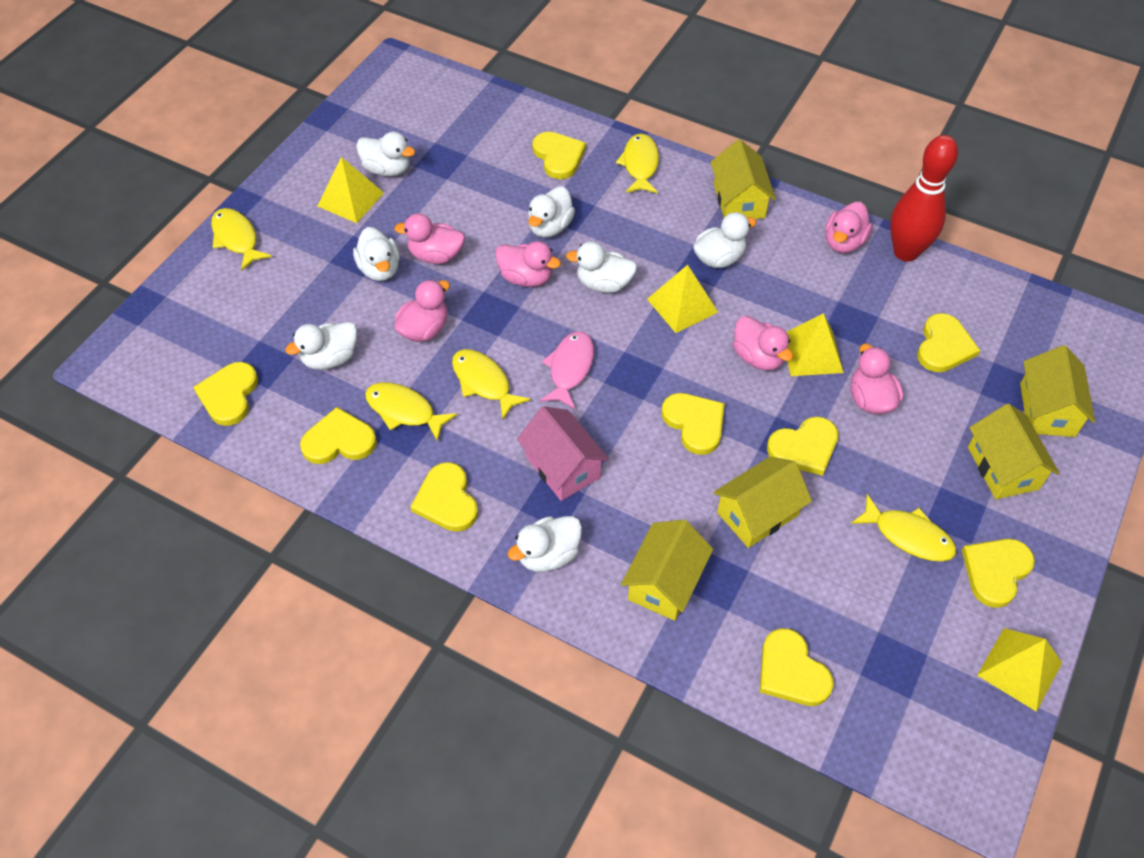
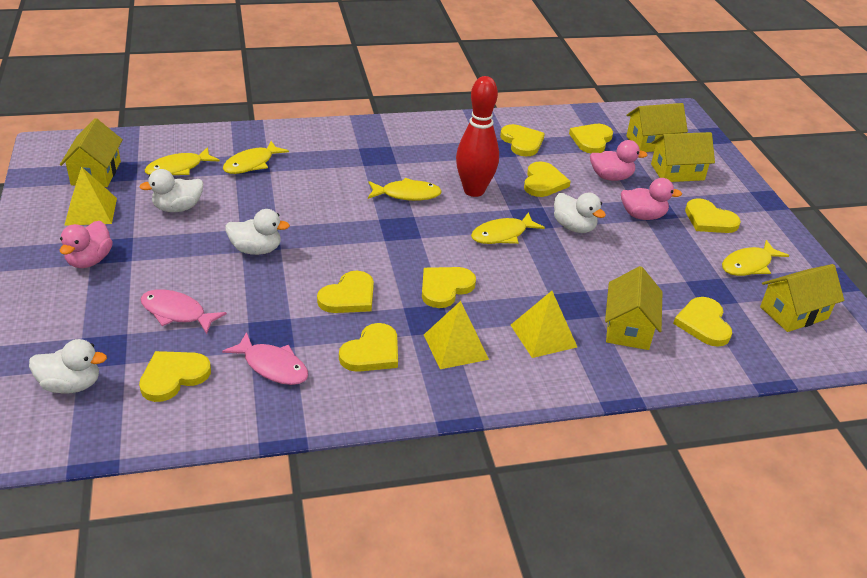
pink duck: 6 -> 3
pink fish: 1 -> 2
pink house: 1 -> 0
white duck: 7 -> 4
yellow pyramid: 4 -> 3

